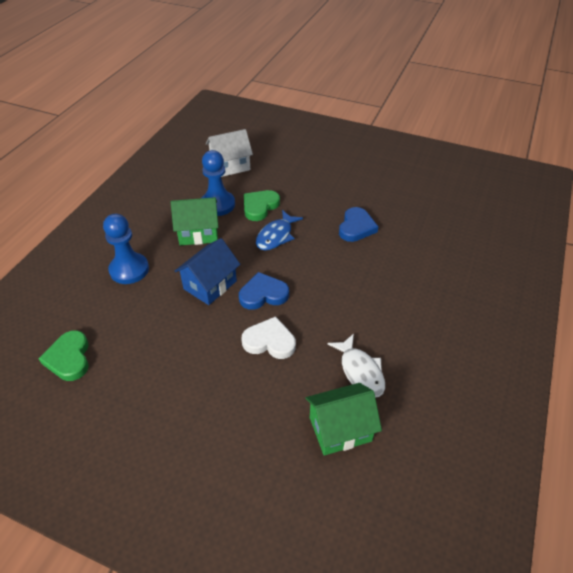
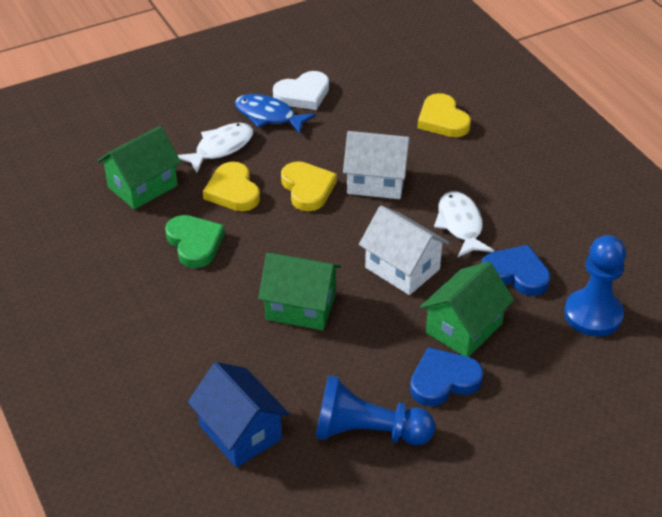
green heart: 2 -> 1
green house: 2 -> 3
white fish: 1 -> 2
white house: 1 -> 2
yellow heart: 0 -> 3

